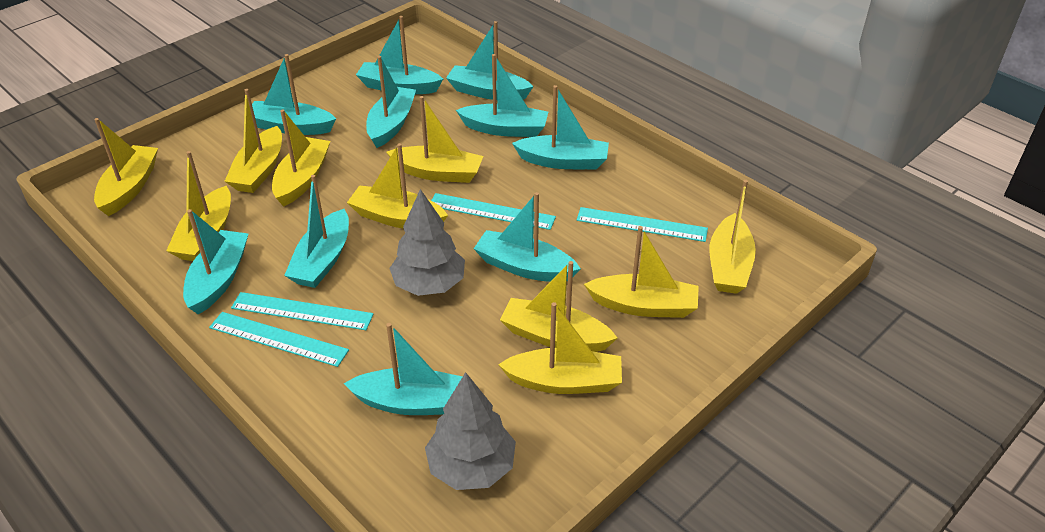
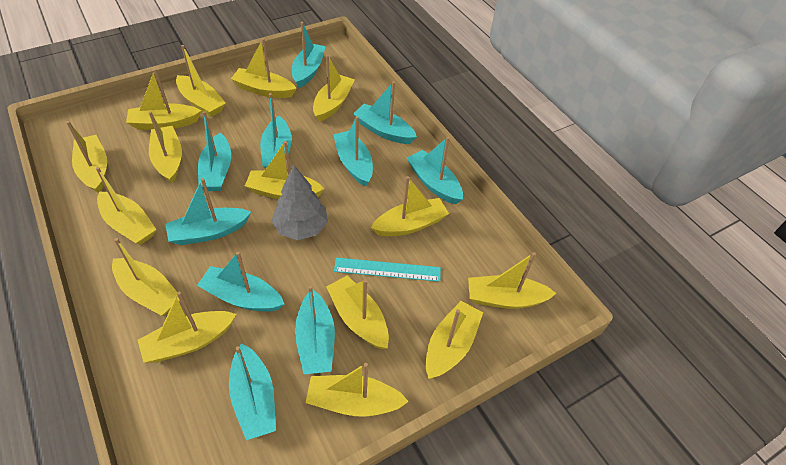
grey tree: 2 -> 1
turquoise ruler: 4 -> 1
yellow boat: 10 -> 15

